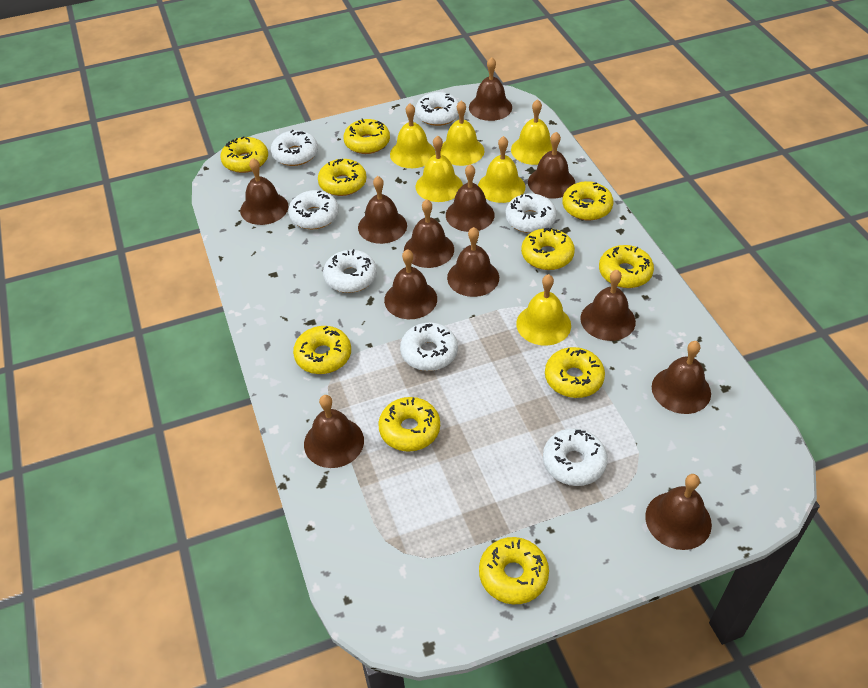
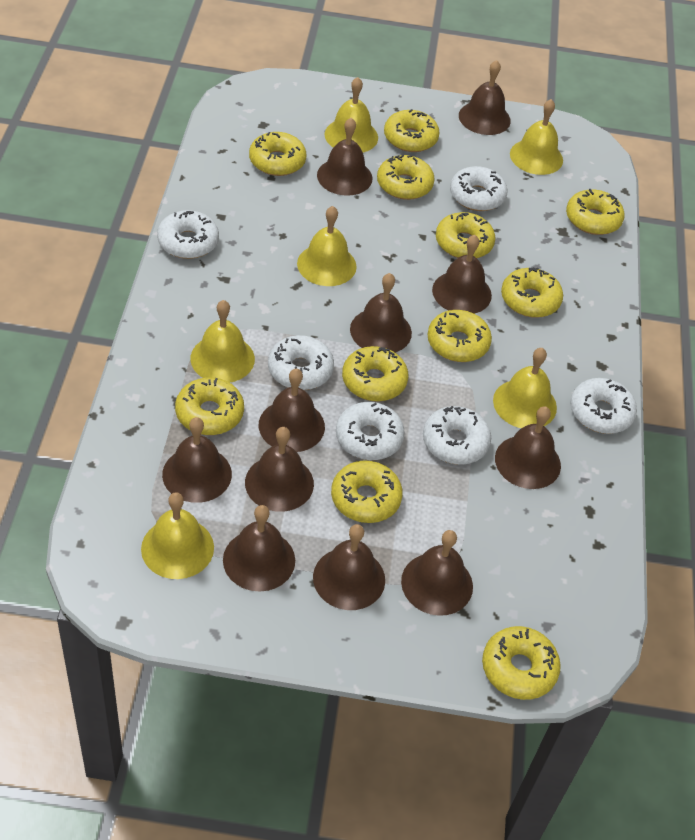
brown bell: 12 -> 11
white donut: 7 -> 6
yellow donut: 10 -> 11

